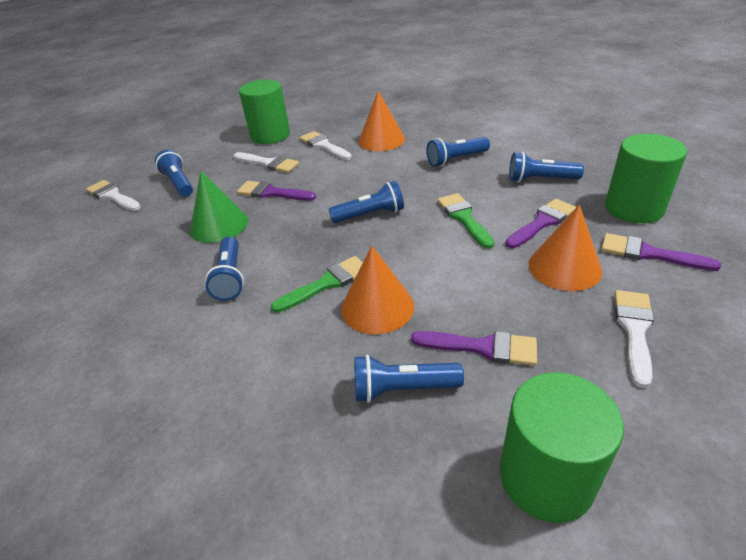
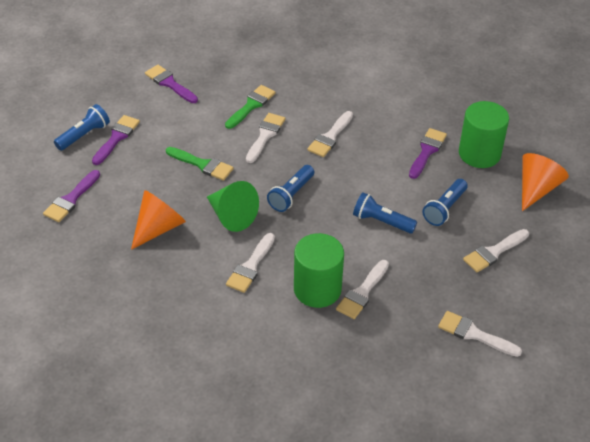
blue flashlight: 6 -> 4
green cylinder: 3 -> 2
orange cone: 3 -> 2
white brush: 4 -> 6

